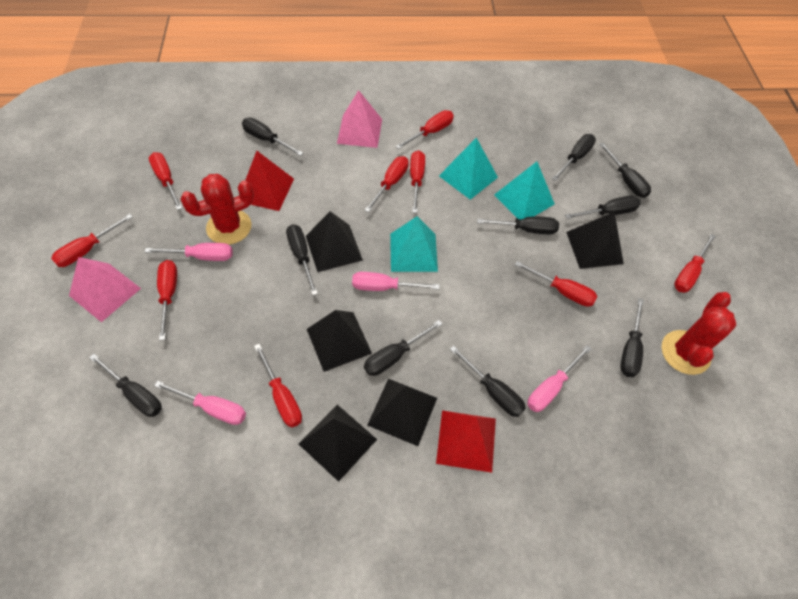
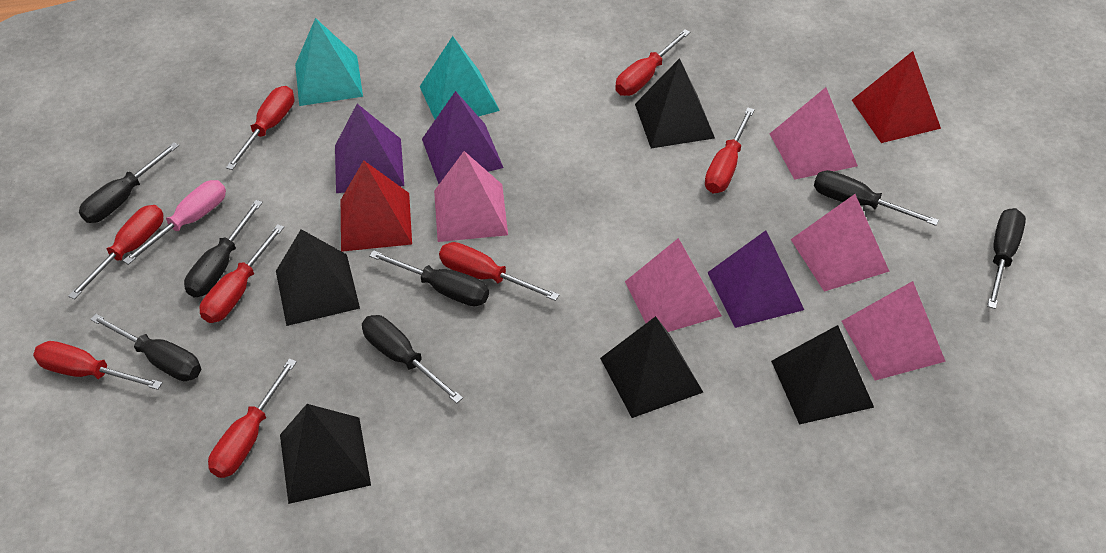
black screwdriver: 10 -> 7
pink pyramid: 2 -> 5
pink screwdriver: 4 -> 1
purple pyramid: 0 -> 3
red cactus: 2 -> 0
red screwdriver: 9 -> 8
turquoise pyramid: 3 -> 2

